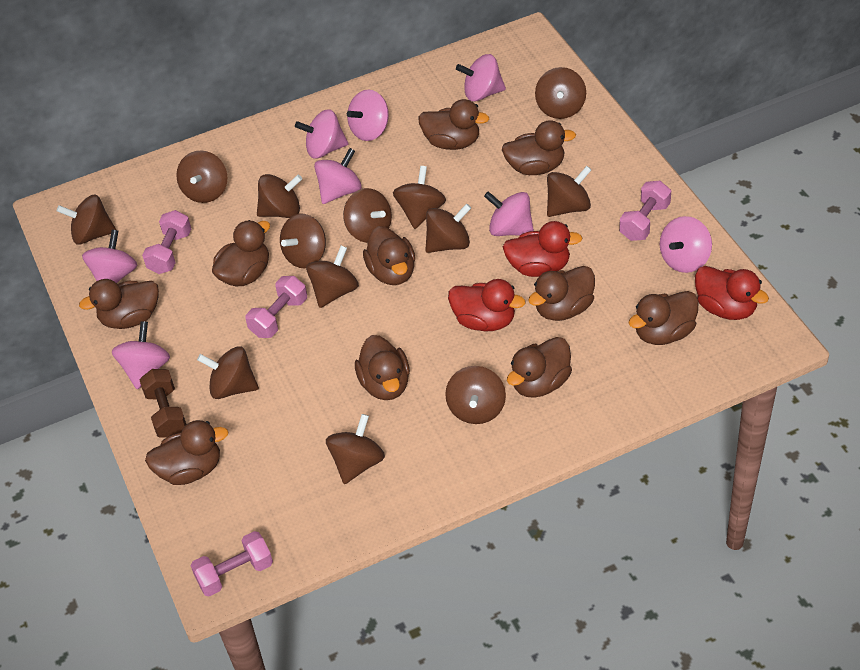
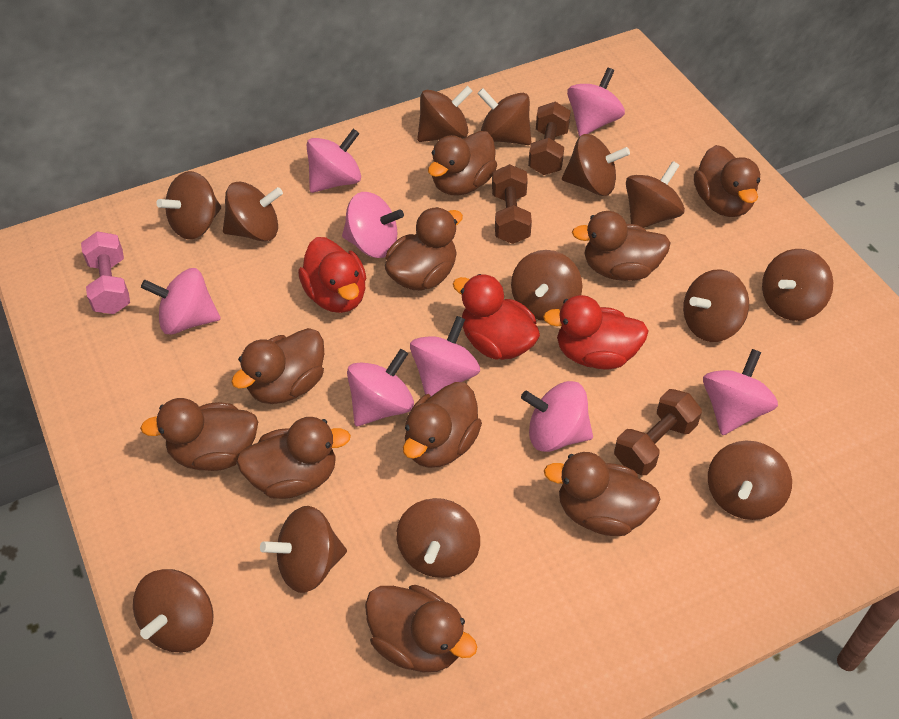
brown dumbbell: 1 -> 3
pink dumbbell: 4 -> 1

